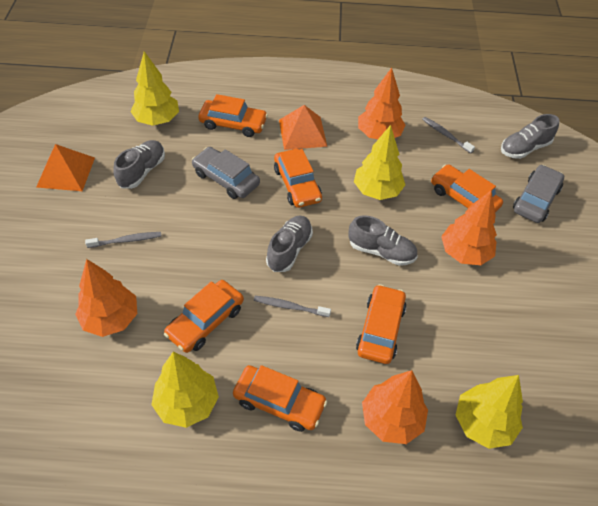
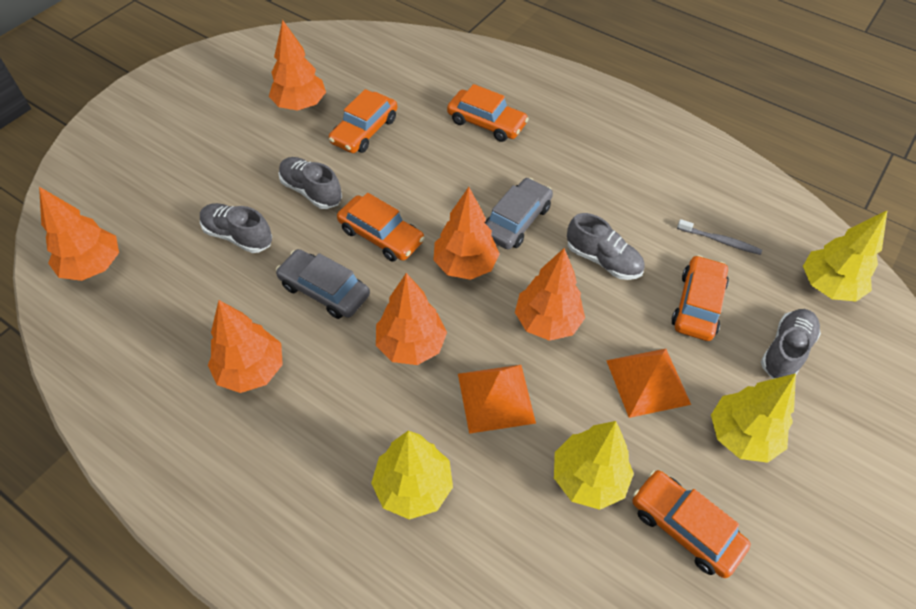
grey toothbrush: 3 -> 1
orange car: 6 -> 5
orange tree: 4 -> 6

